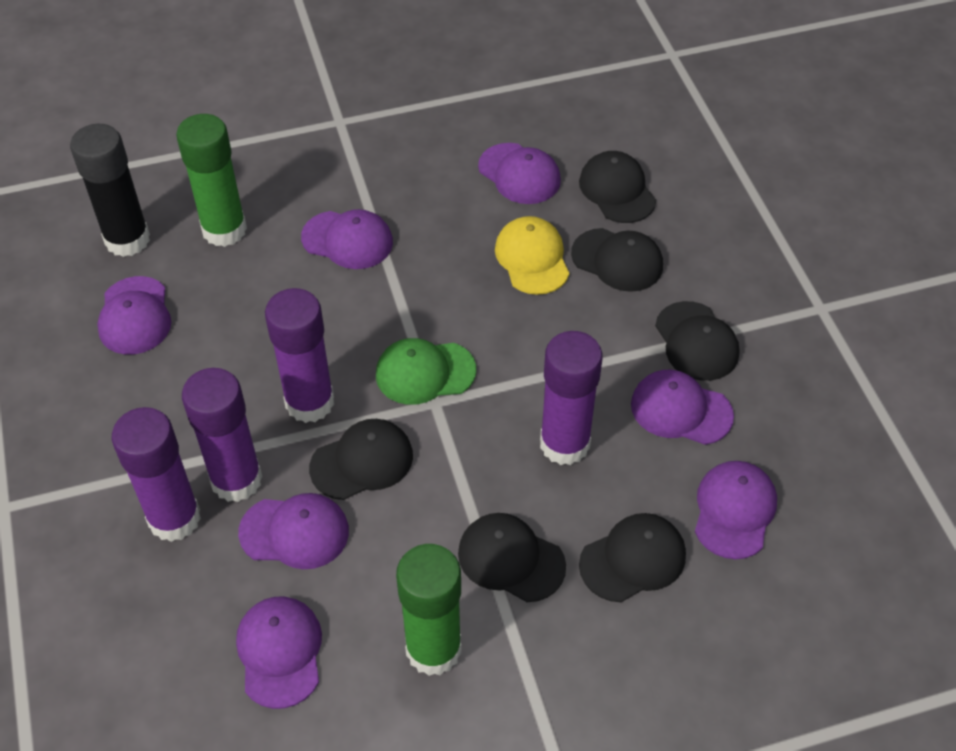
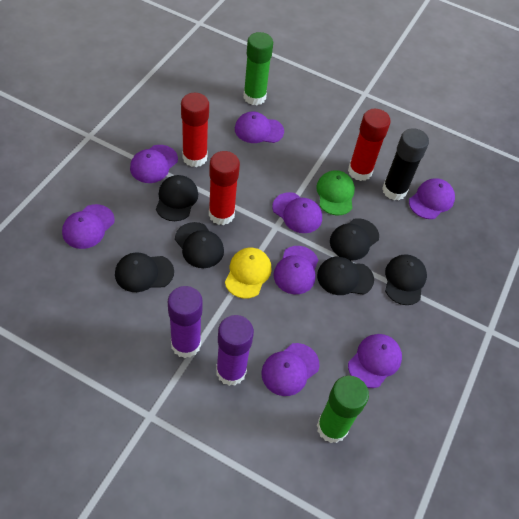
purple cap: 7 -> 8
purple glue stick: 4 -> 2
red glue stick: 0 -> 3

